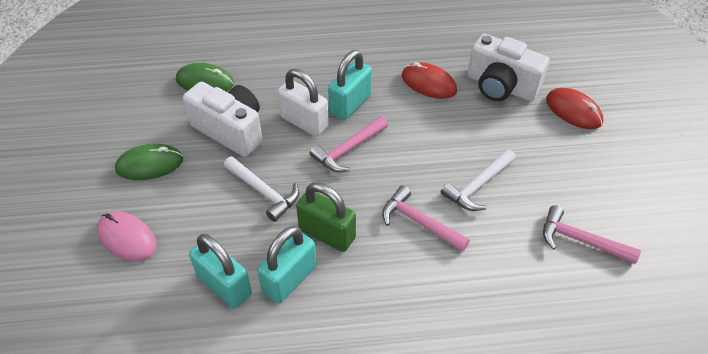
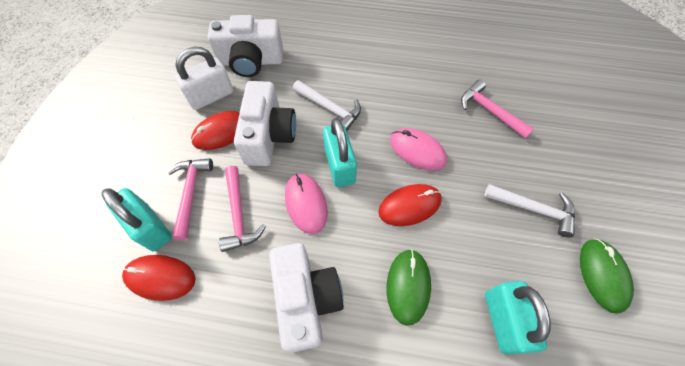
green padlock: 1 -> 0
pink mouse: 1 -> 2
red mouse: 2 -> 3
white camera: 2 -> 3

